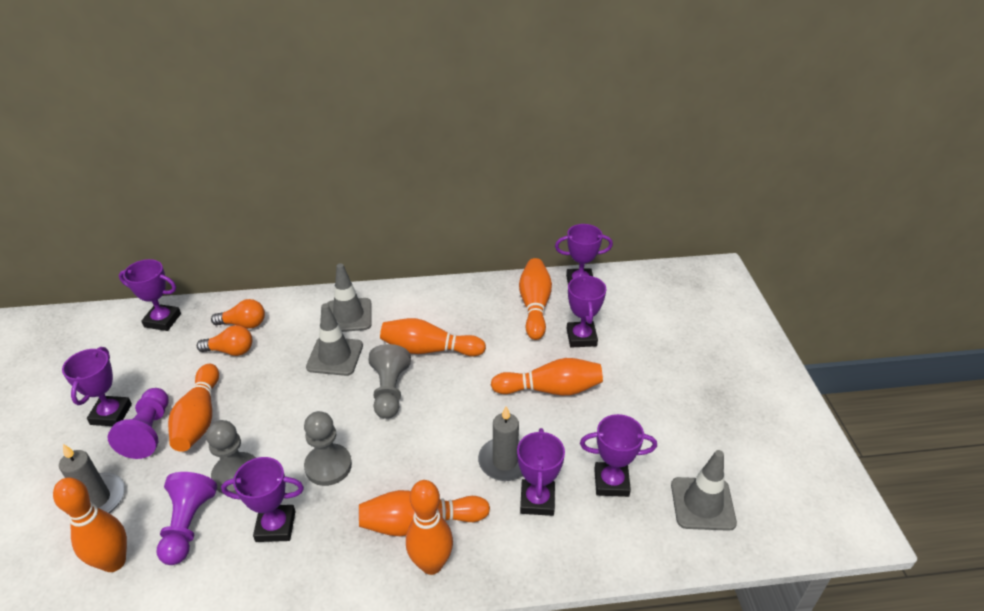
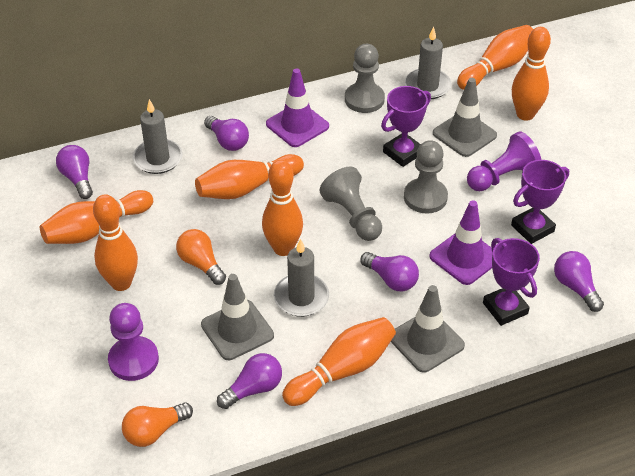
grey candle: 2 -> 3
purple light bulb: 0 -> 5
purple traffic cone: 0 -> 2
purple trophy: 7 -> 3

